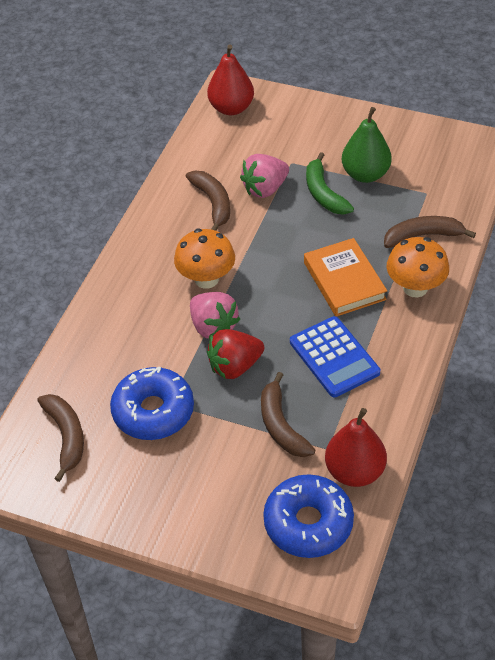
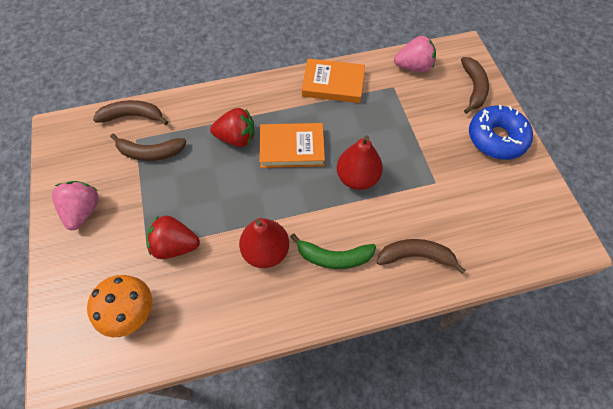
blue calculator: 1 -> 0
blue donut: 2 -> 1
green pear: 1 -> 0
orange book: 1 -> 2
orange mushroom: 2 -> 1
red strawberry: 1 -> 2

